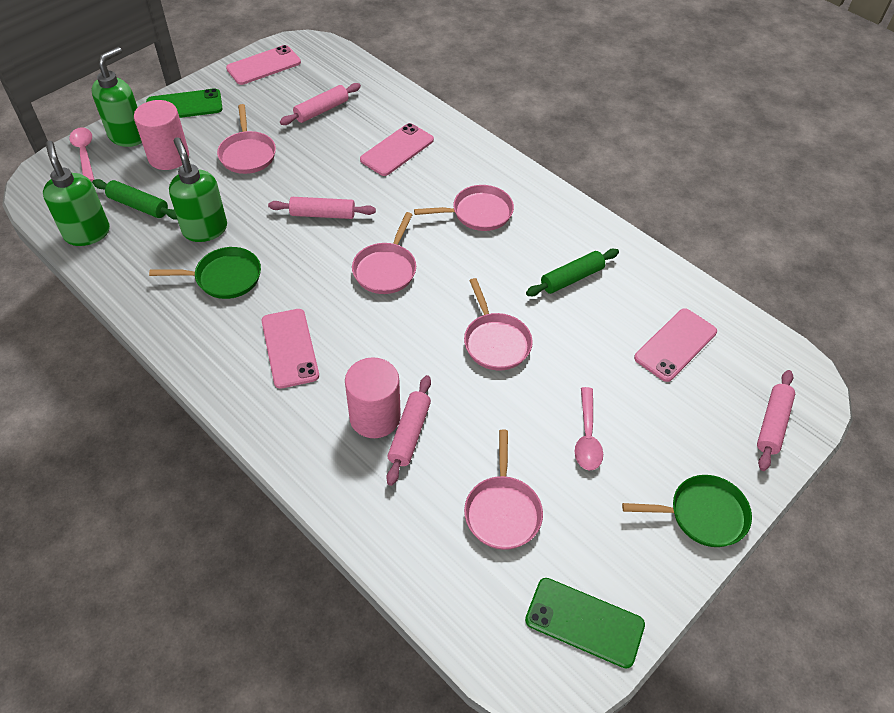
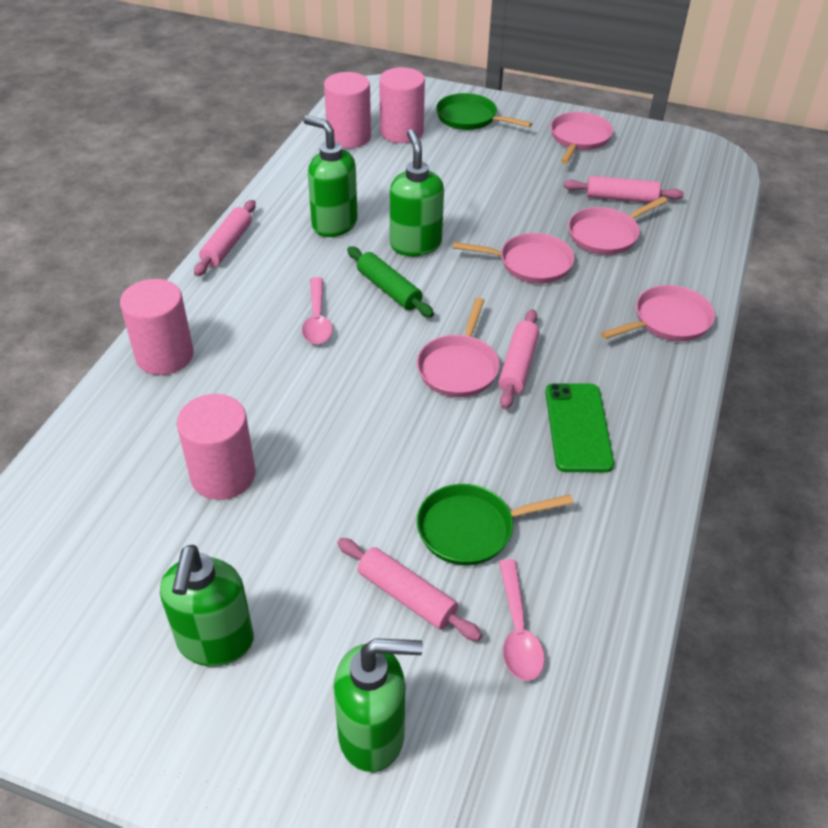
green phone: 2 -> 1
green rolling pin: 2 -> 1
green soap dispenser: 3 -> 4
pink cylinder: 2 -> 4
pink phone: 4 -> 0

